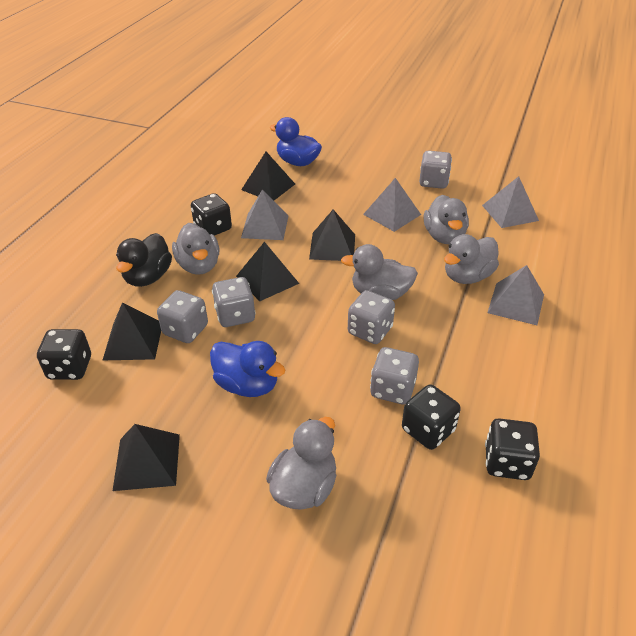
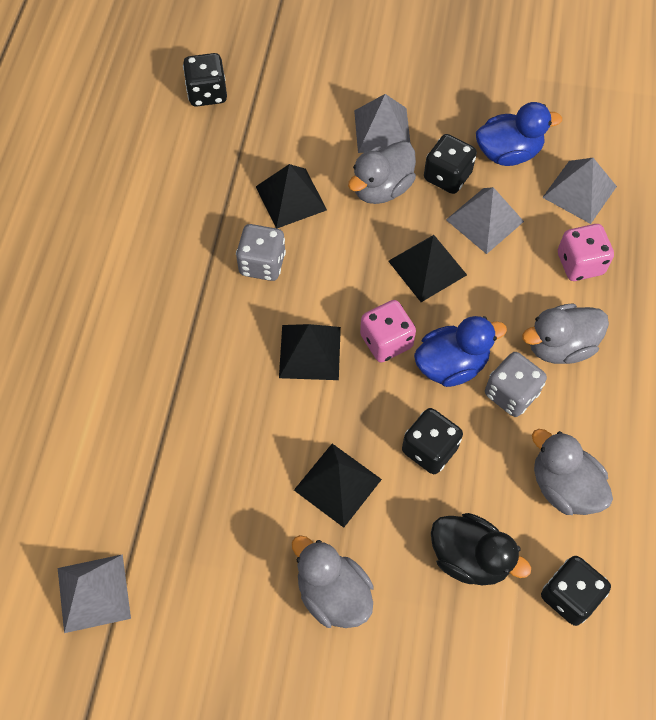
black pyramid: 5 -> 4
grey dice: 5 -> 2
grey duck: 5 -> 4
pink dice: 0 -> 2

